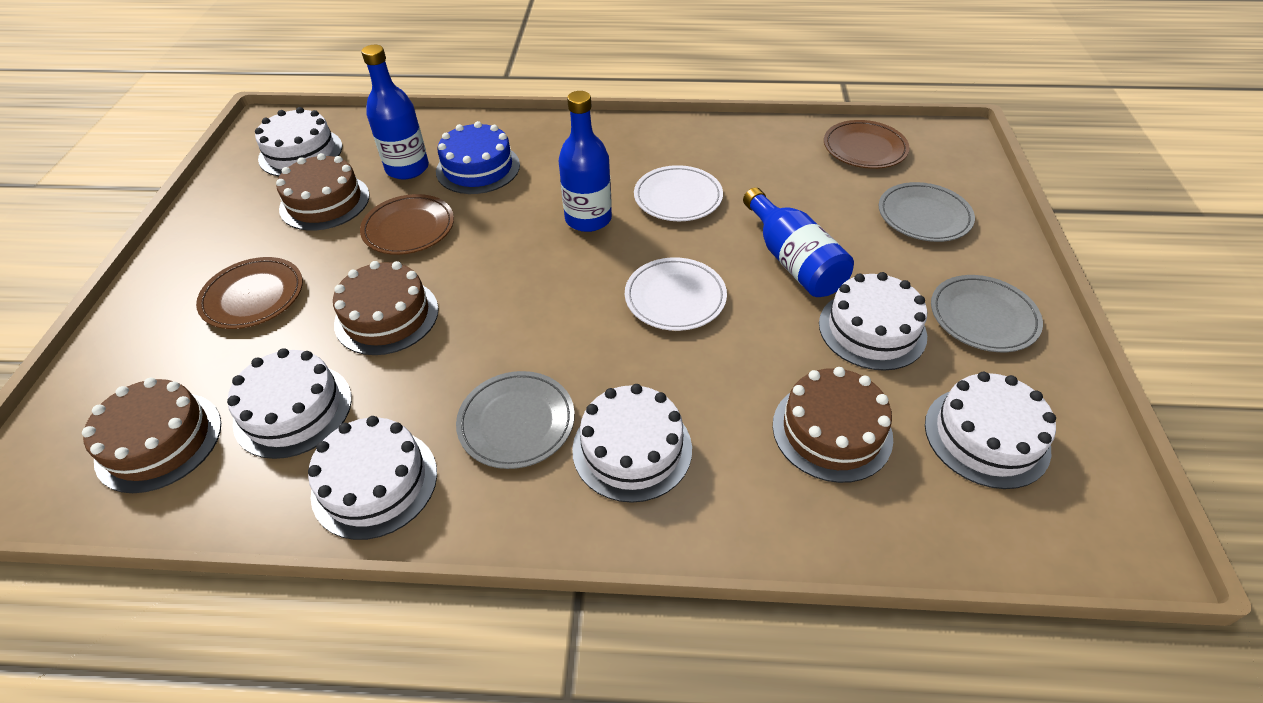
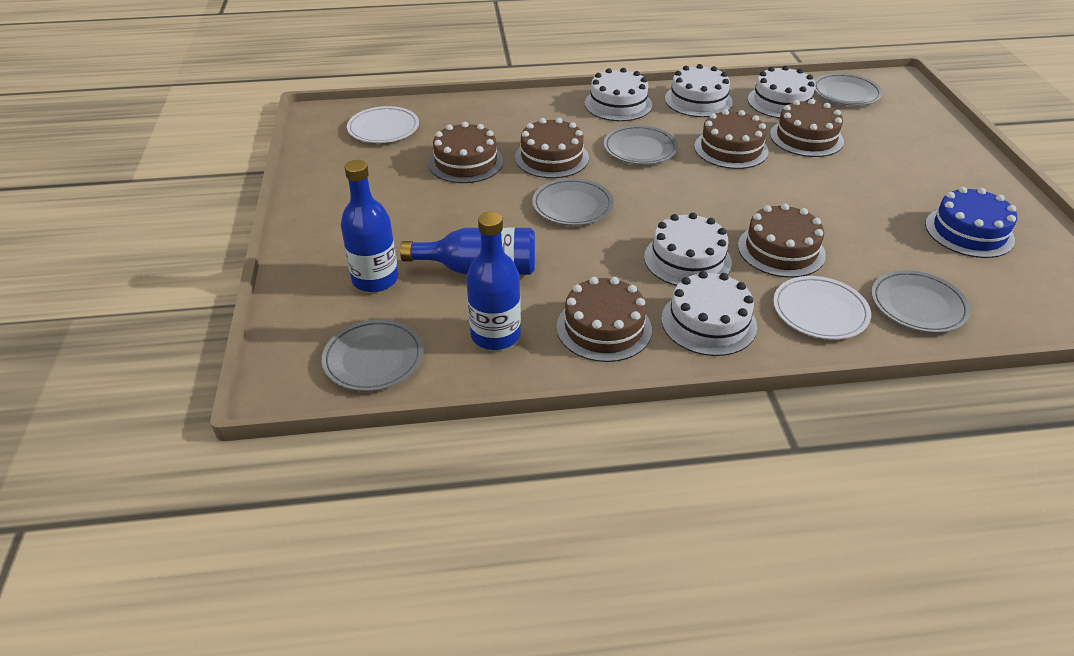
brown cake: 4 -> 6
brown plate: 3 -> 0
grey plate: 3 -> 5
white cake: 6 -> 5

